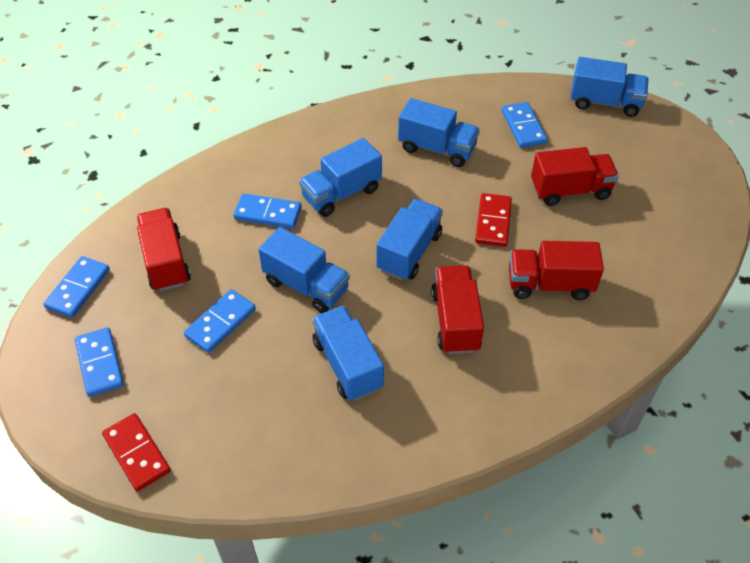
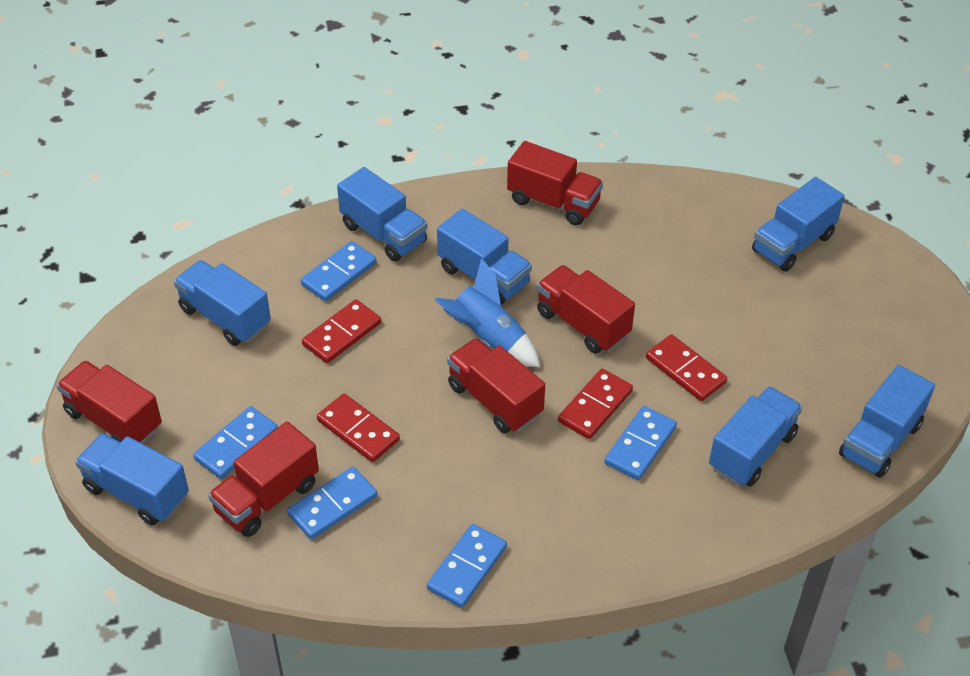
blue rocket: 0 -> 1
blue truck: 6 -> 7
red domino: 2 -> 4
red truck: 4 -> 5

